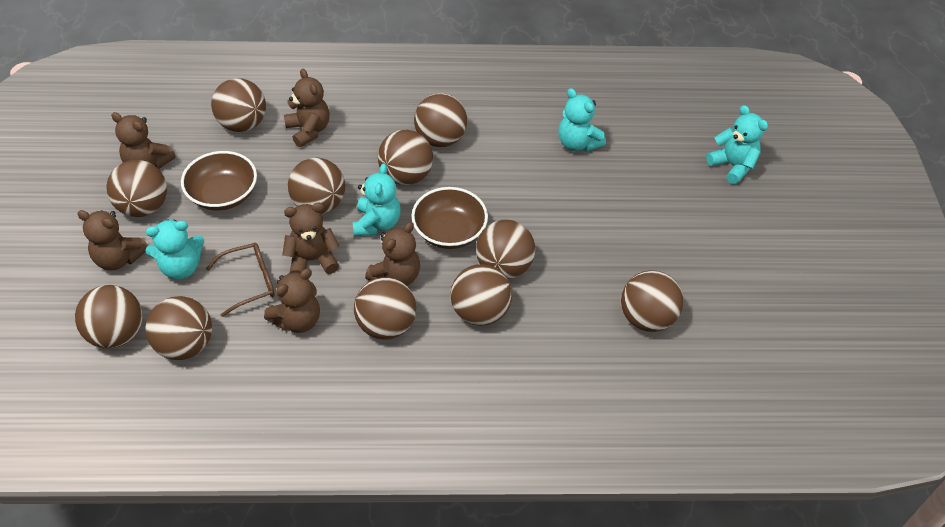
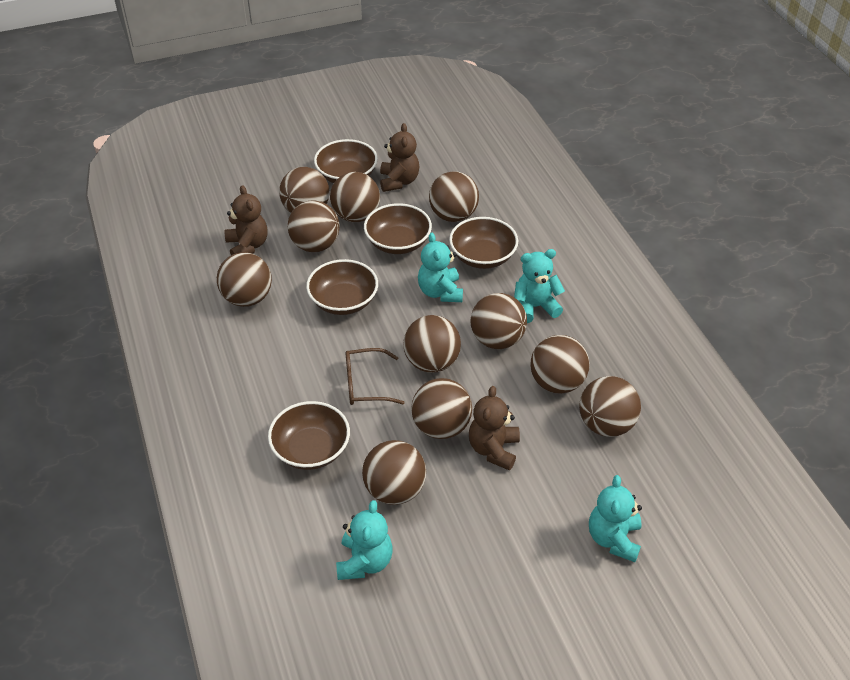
brown bowl: 2 -> 5
brown teddy bear: 6 -> 3

